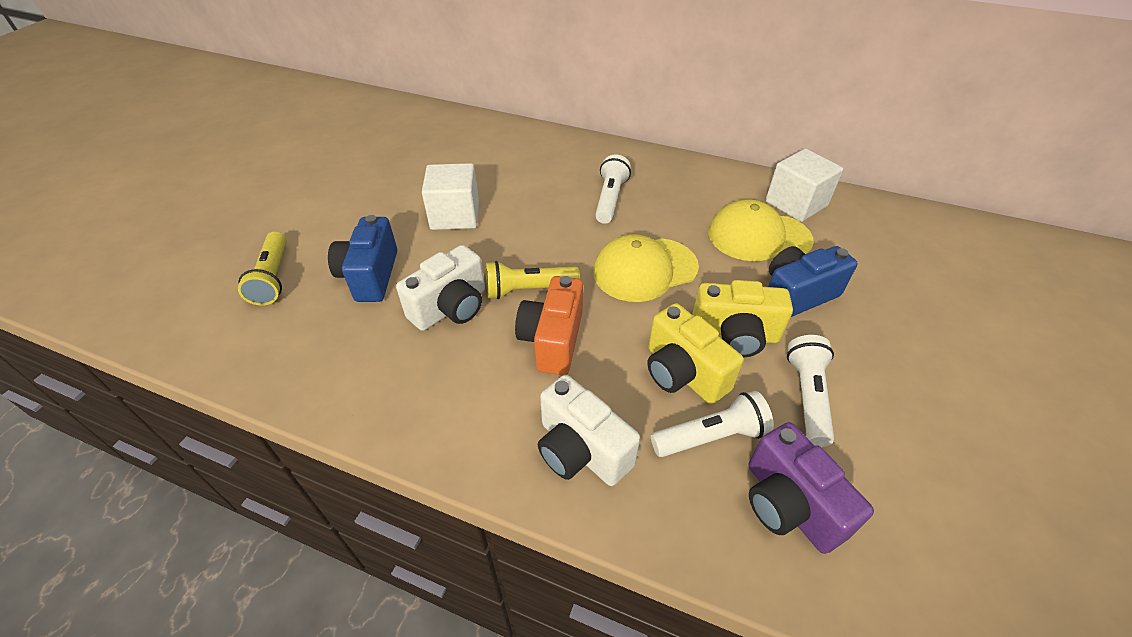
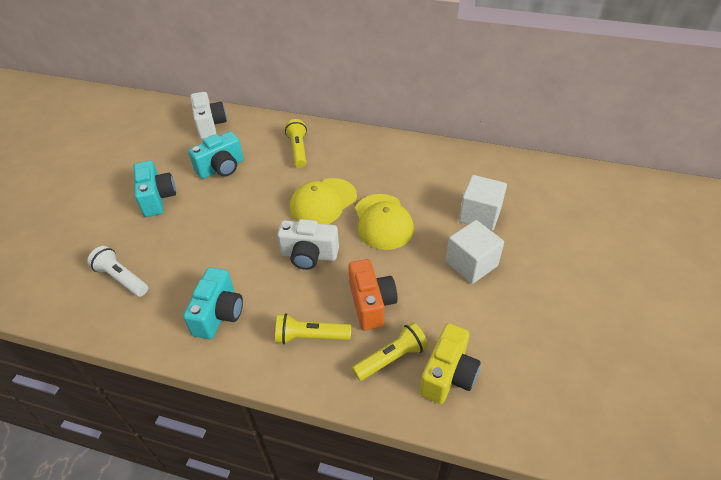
blue camera: 2 -> 0
purple camera: 1 -> 0
turquoise camera: 0 -> 3
white flashlight: 3 -> 1
yellow camera: 2 -> 1
yellow flashlight: 2 -> 3

